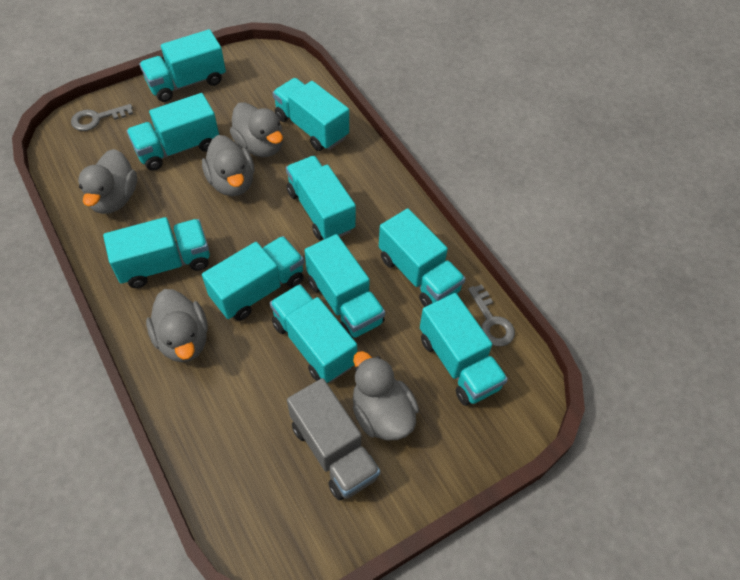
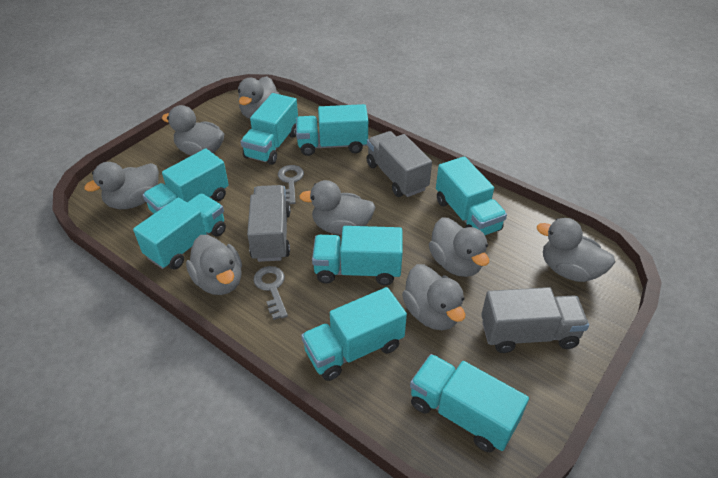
grey duck: 5 -> 8
grey truck: 1 -> 3
turquoise truck: 10 -> 8

